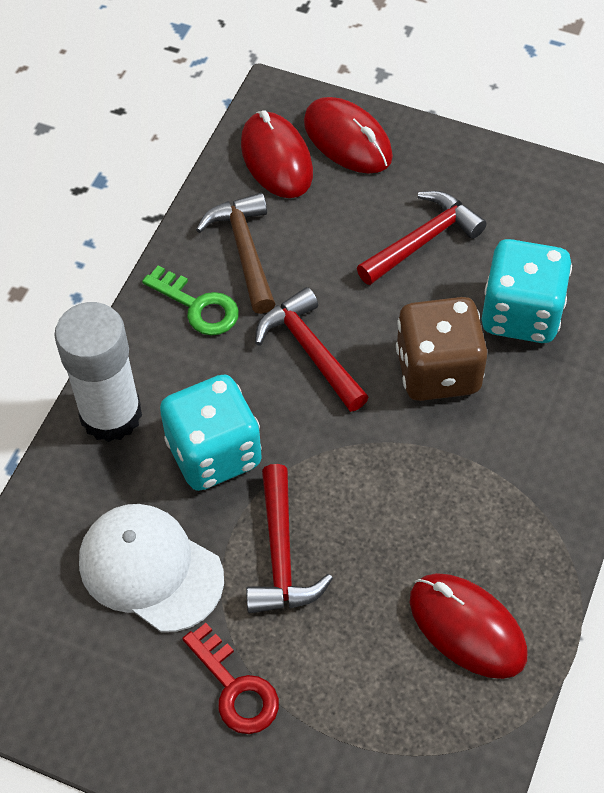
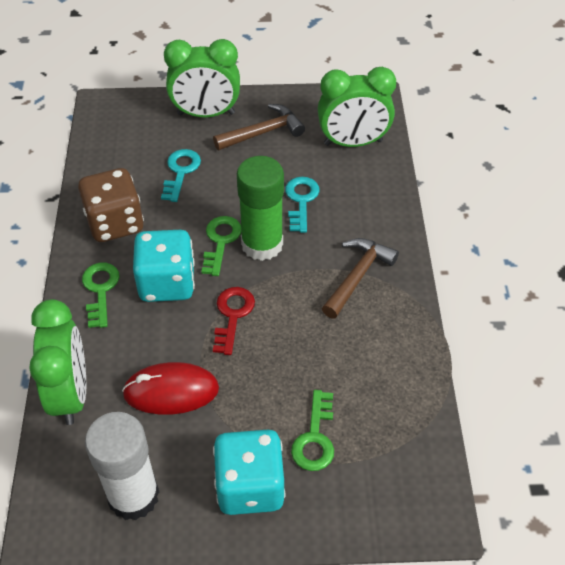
brown hammer: 1 -> 2
green clock: 0 -> 3
green glue stick: 0 -> 1
green key: 1 -> 3
red hammer: 3 -> 0
red mouse: 3 -> 1
turquoise key: 0 -> 2
white cap: 1 -> 0

